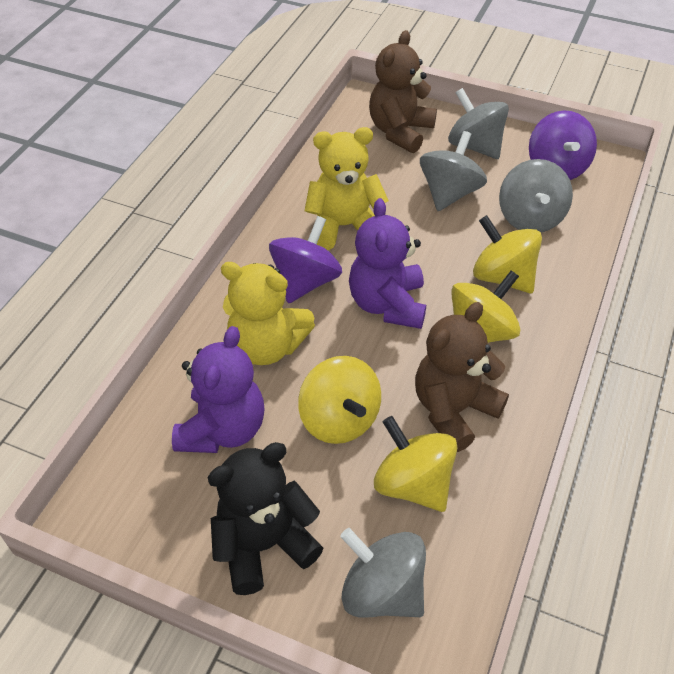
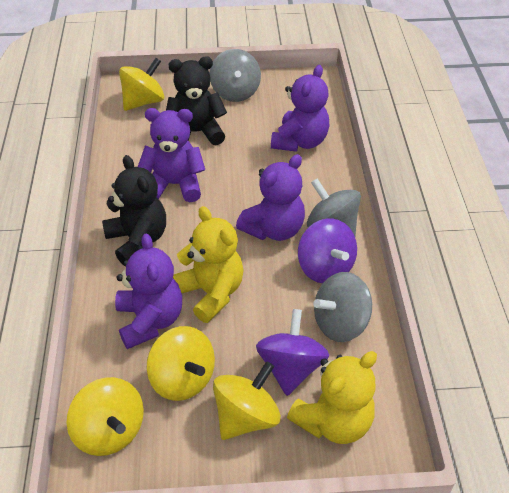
black teddy bear: 1 -> 2
brown teddy bear: 2 -> 0
grey spinning top: 4 -> 3
purple teddy bear: 2 -> 4

